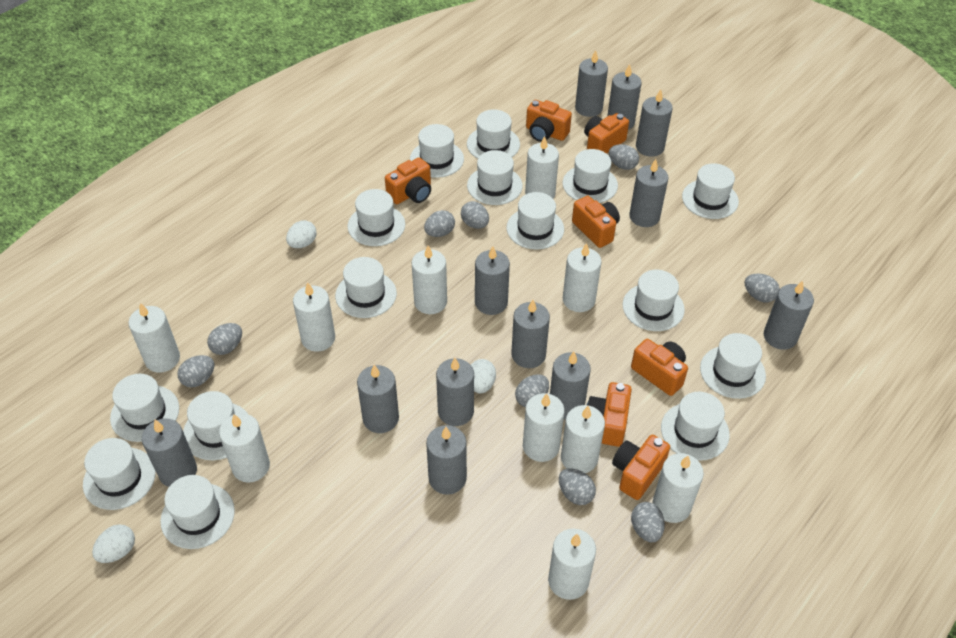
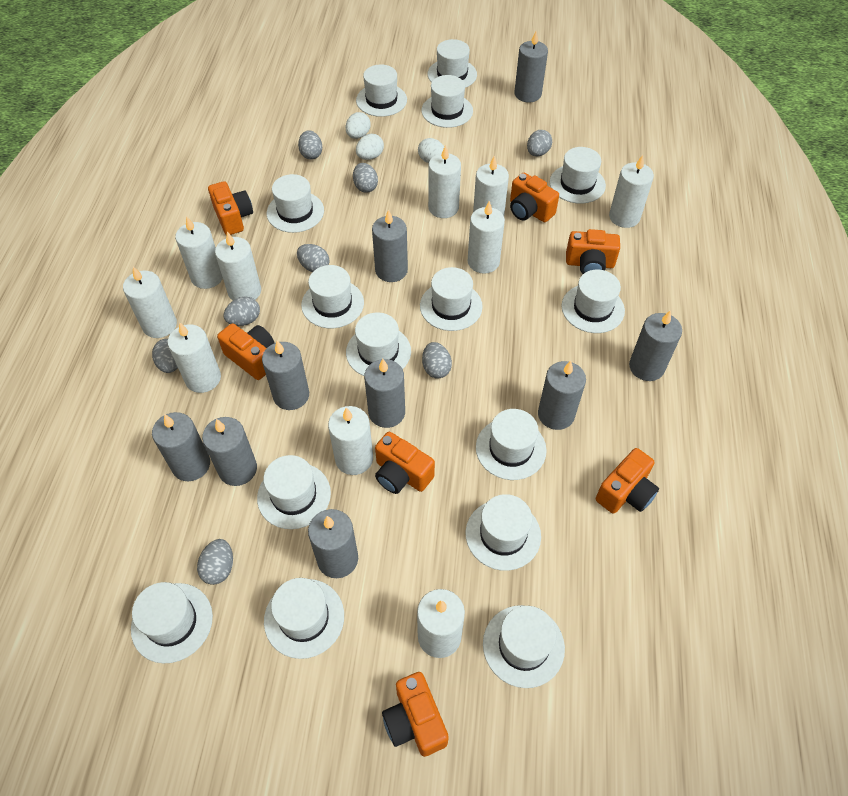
grey candle: 12 -> 9
grey egg: 9 -> 8

